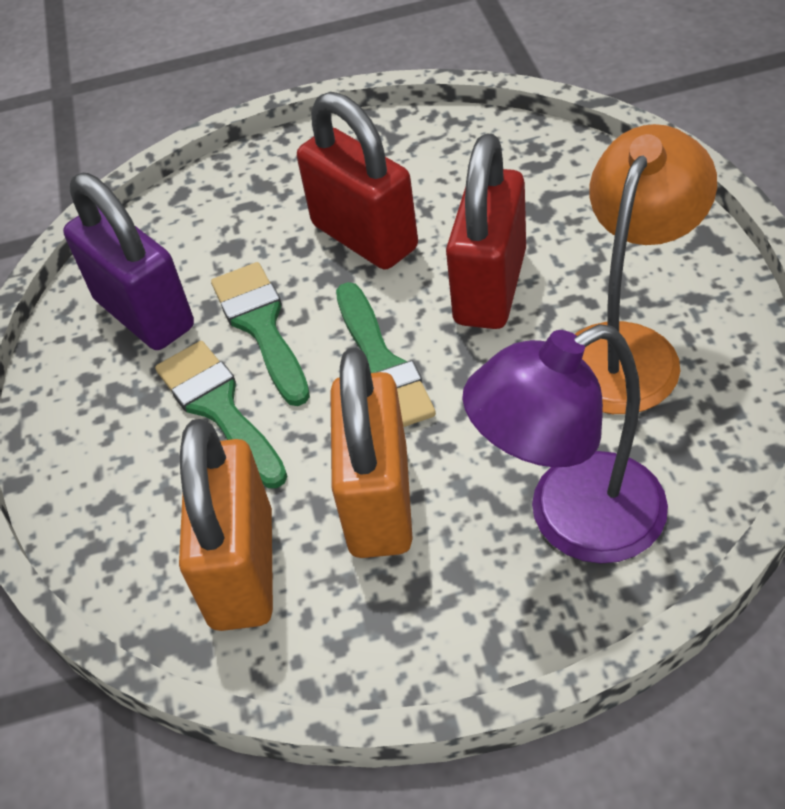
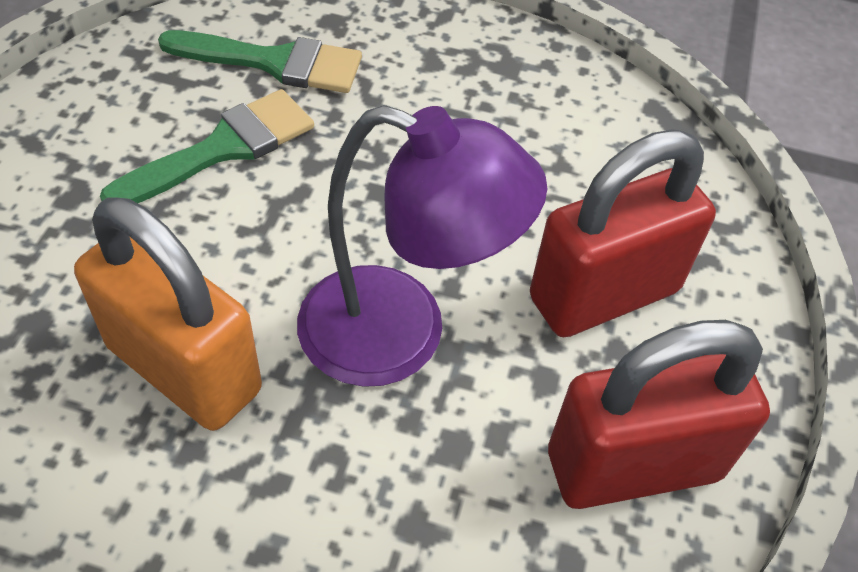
green brush: 3 -> 2
orange lamp: 1 -> 0
orange padlock: 2 -> 1
purple padlock: 1 -> 0

